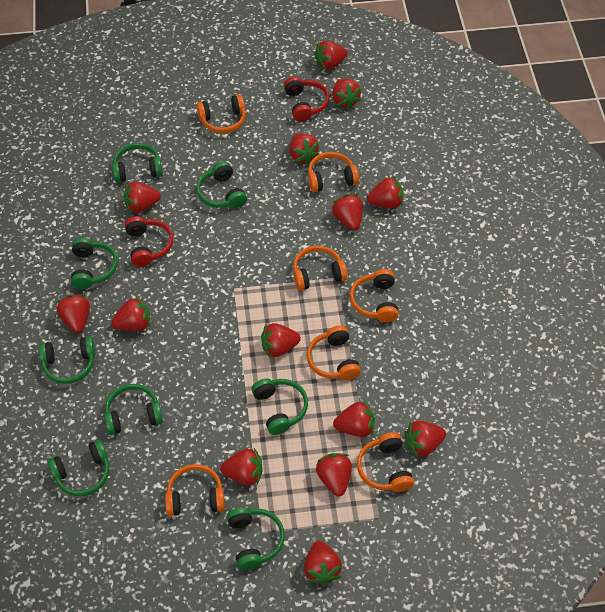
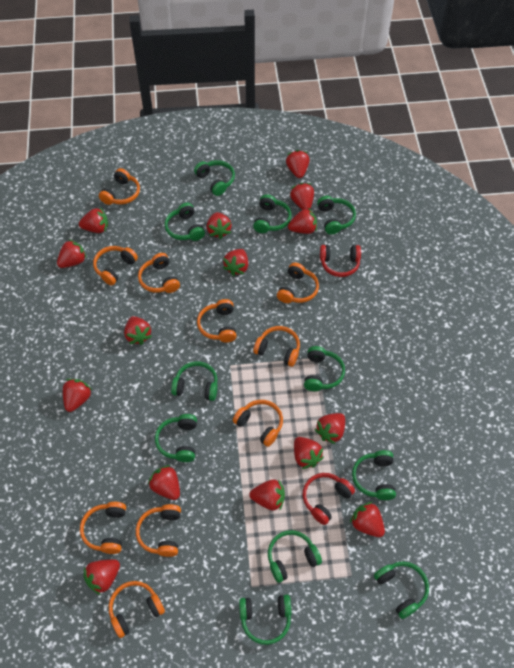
green headphones: 8 -> 11
orange headphones: 7 -> 10
red strawberry: 14 -> 15

